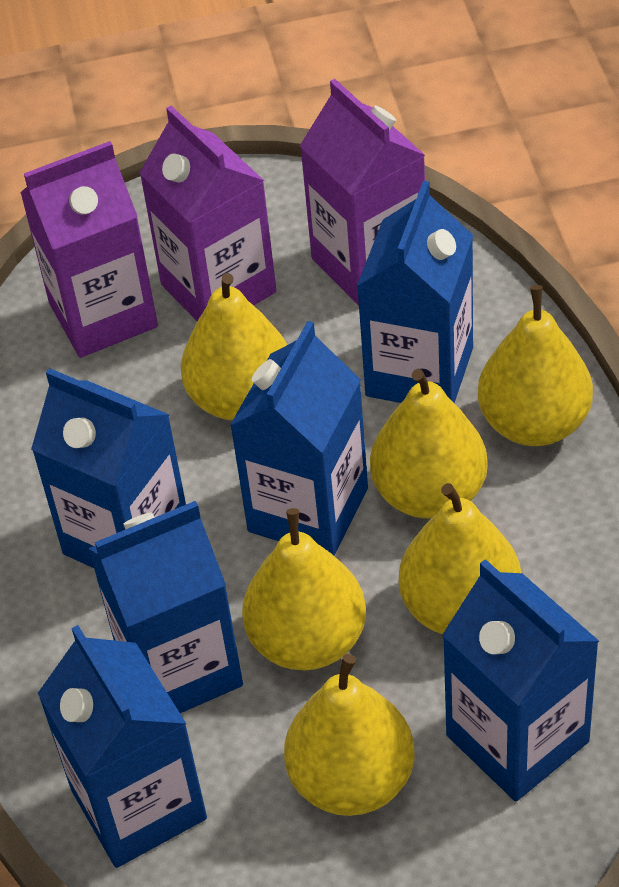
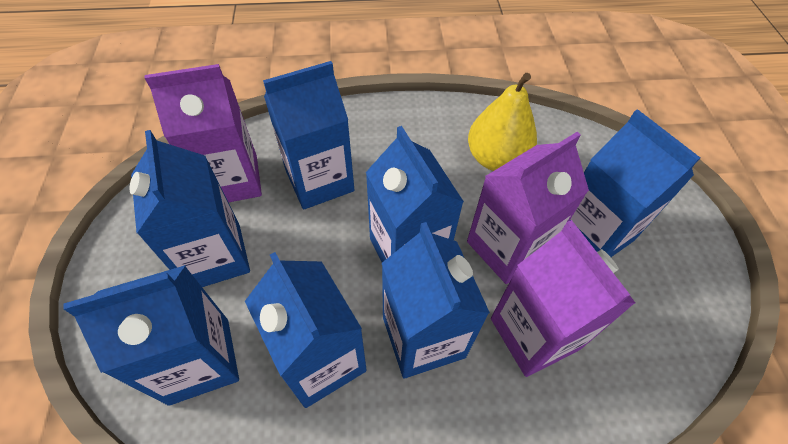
blue carton: 6 -> 7
yellow pear: 6 -> 1

